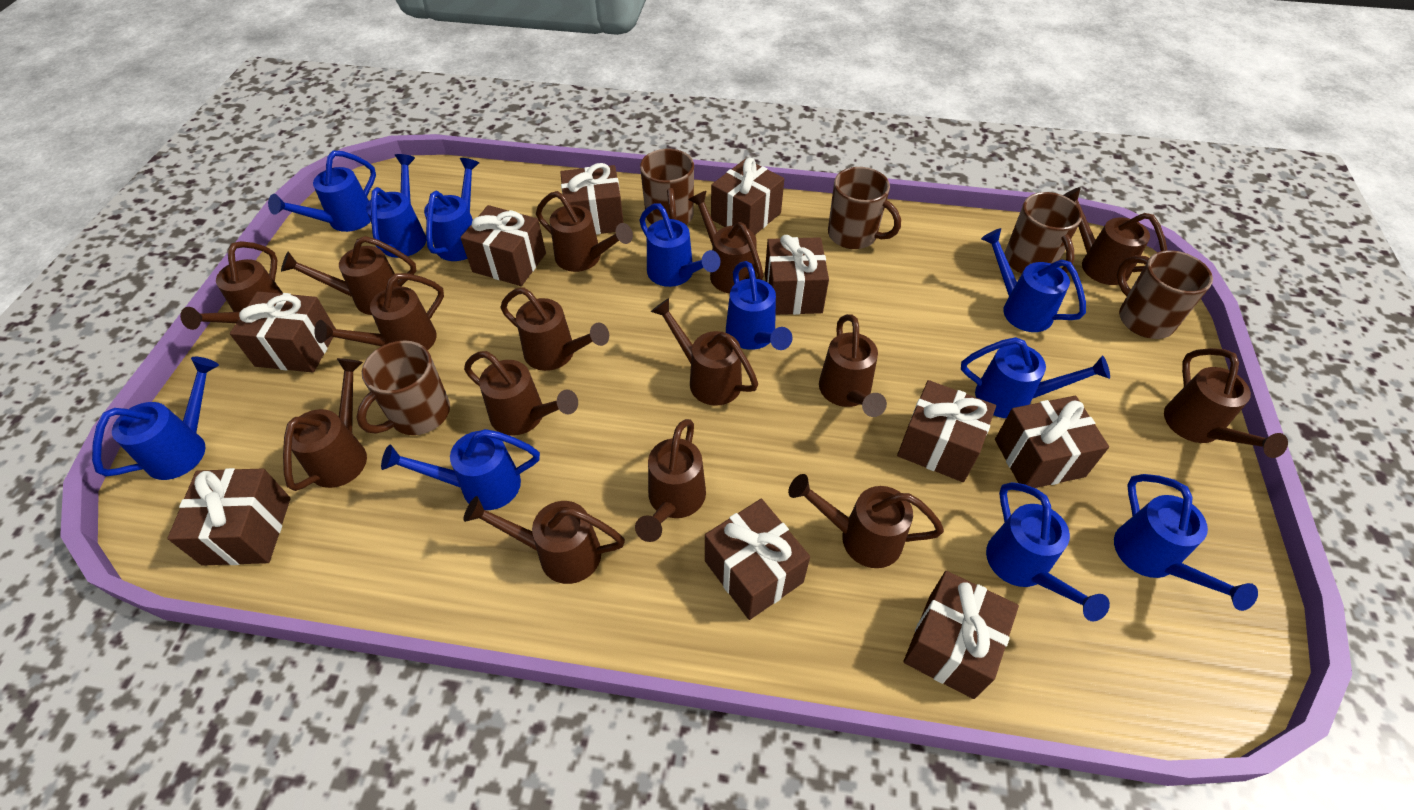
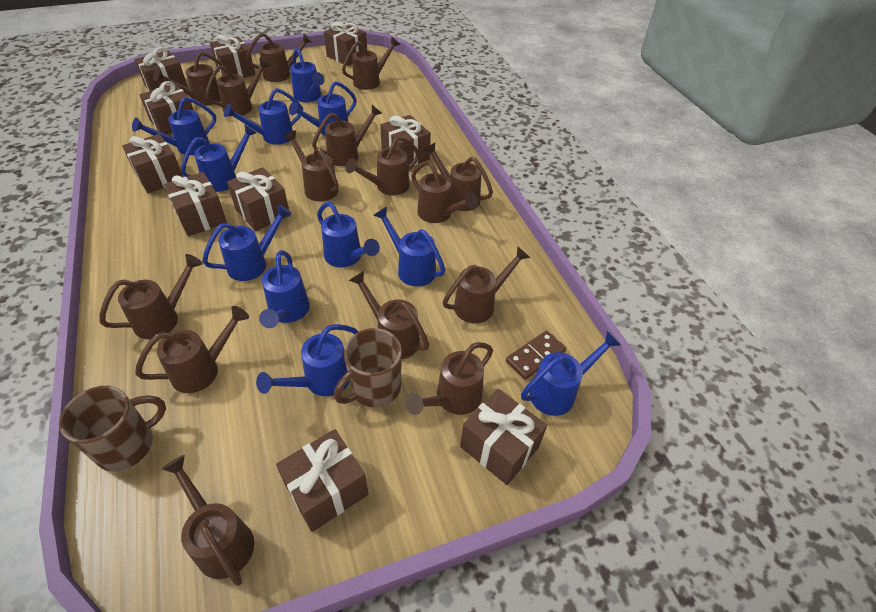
brown domino: 0 -> 1
brown mug: 5 -> 2

